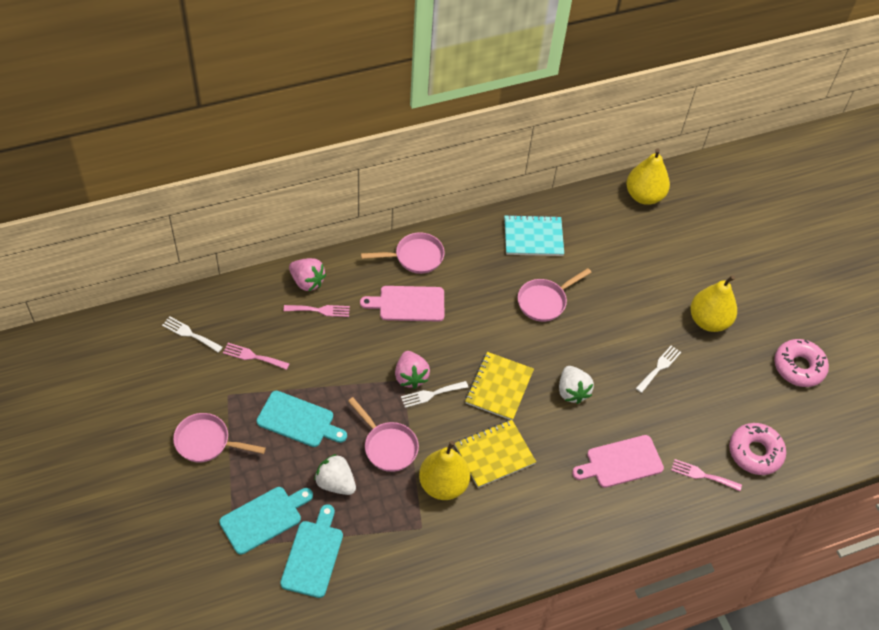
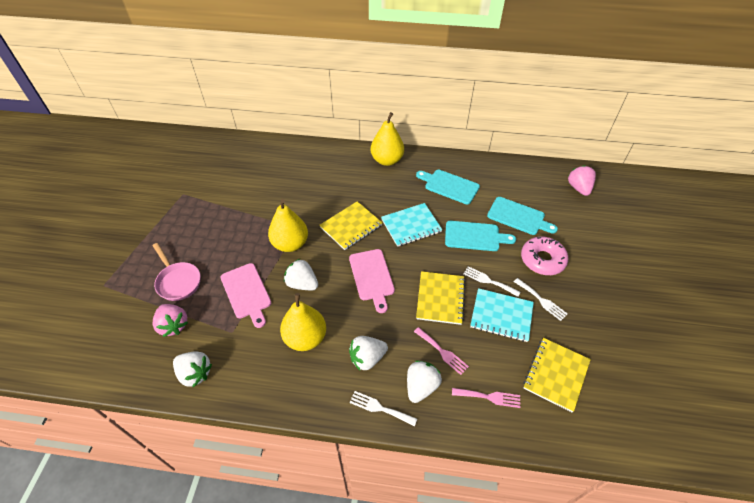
pink donut: 2 -> 1
pink fork: 3 -> 2
pink pan: 4 -> 1
turquoise notebook: 1 -> 2
white strawberry: 2 -> 4
yellow notebook: 2 -> 3

